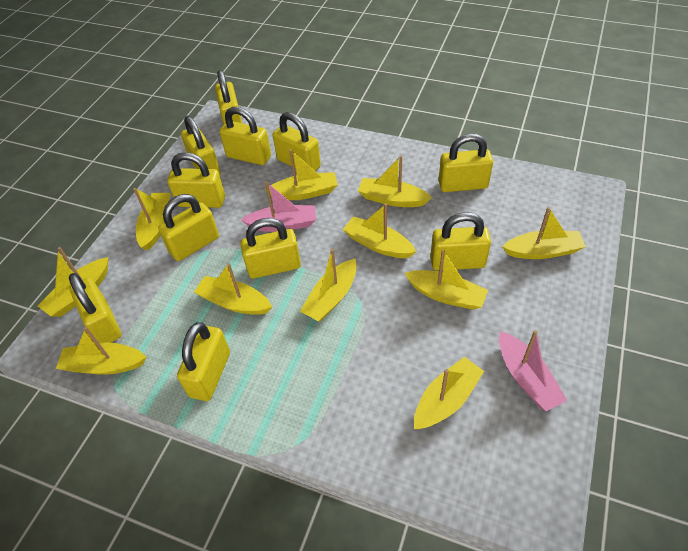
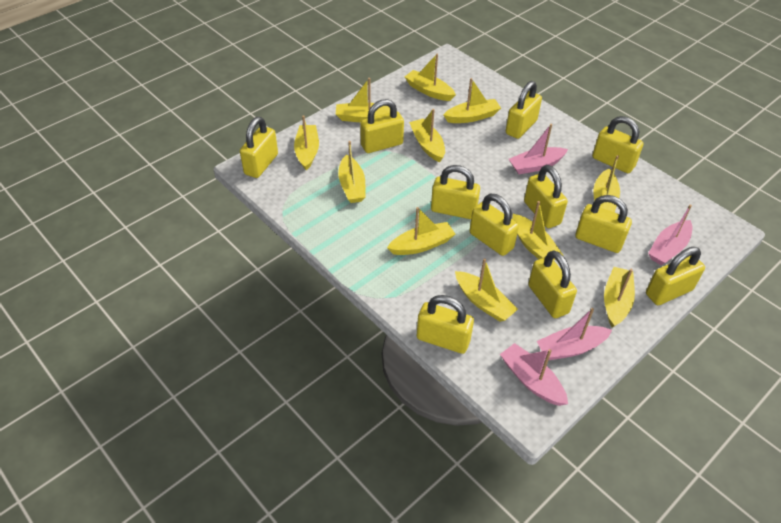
pink boat: 2 -> 4

